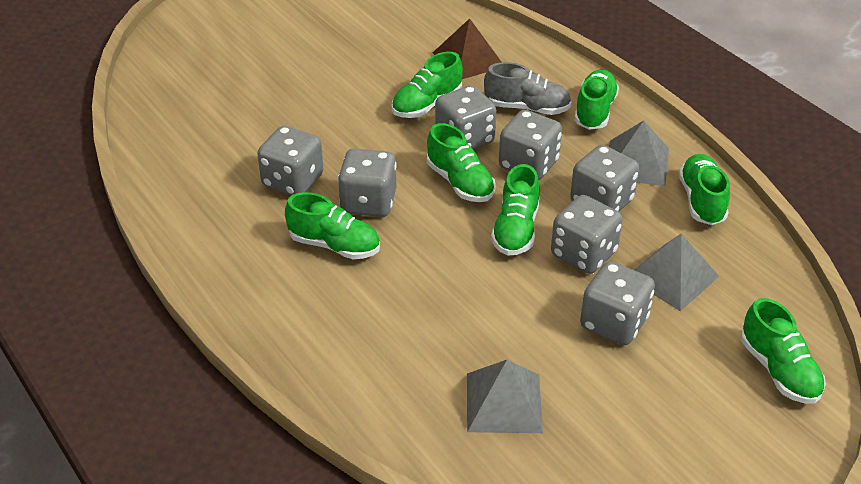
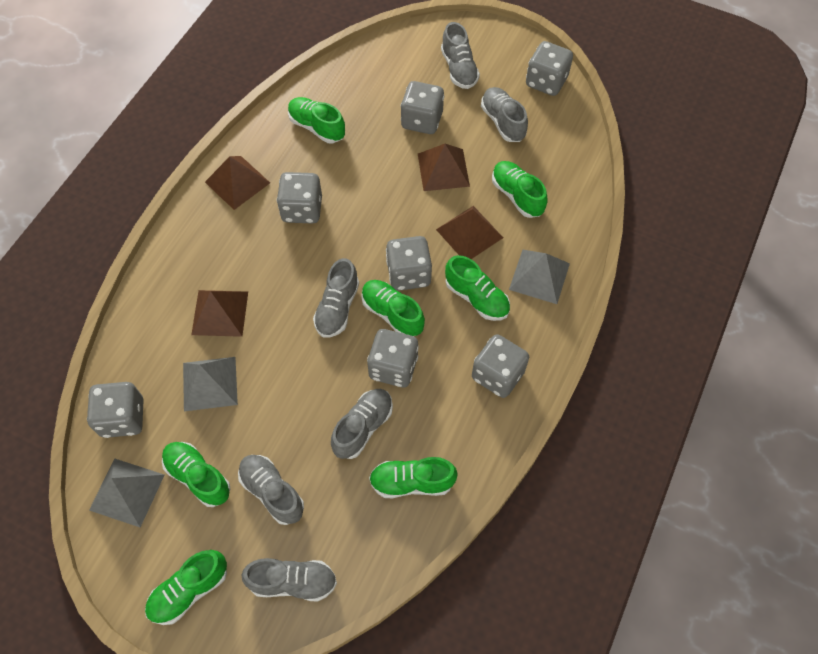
brown pyramid: 1 -> 4
grey shoe: 1 -> 6

